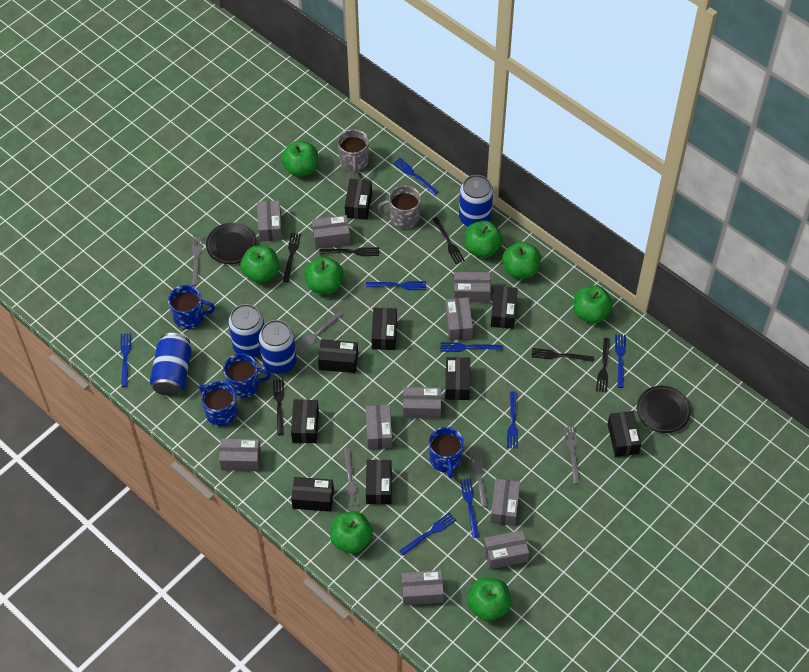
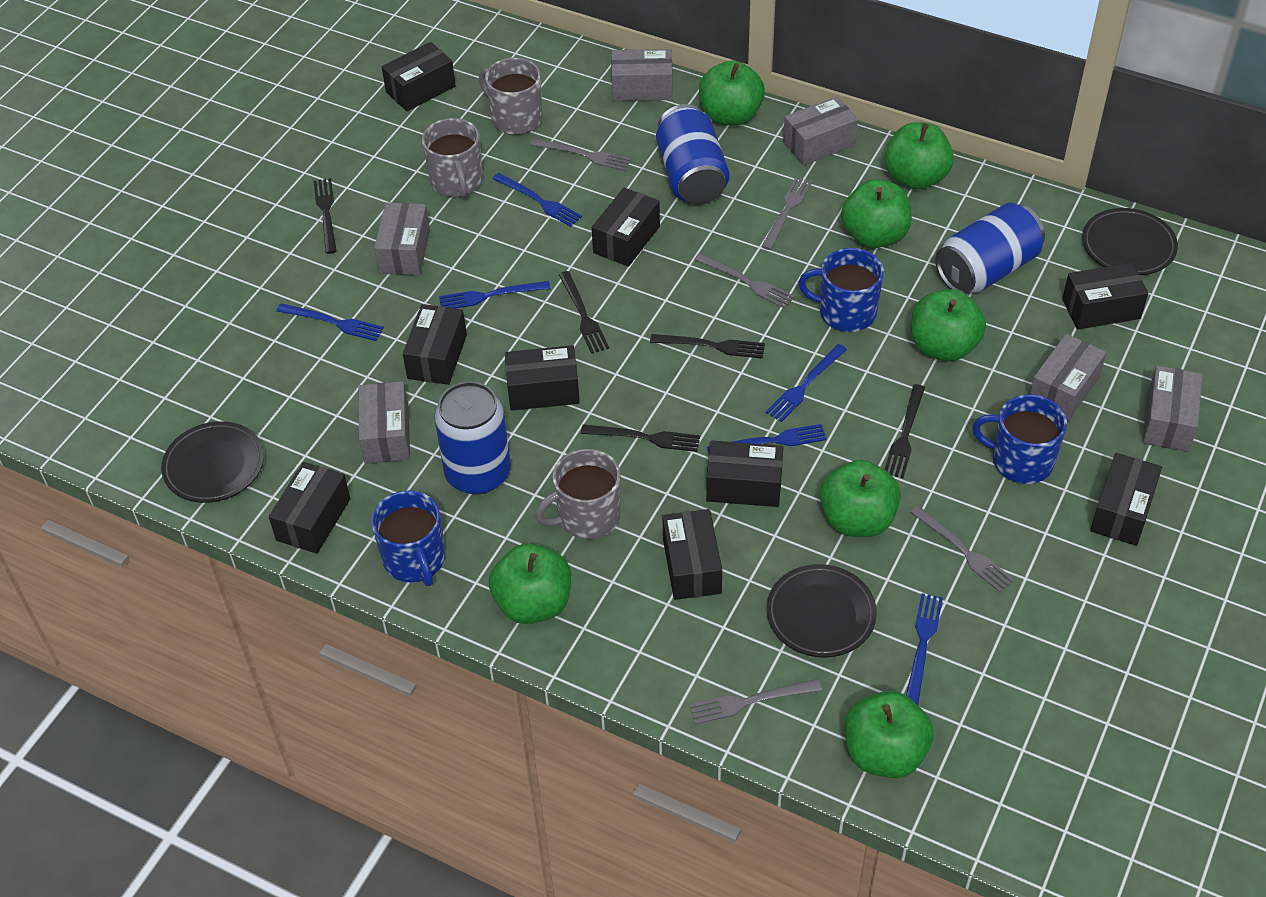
black fork: 6 -> 5
black plate: 2 -> 3
blue can: 4 -> 3
blue fork: 8 -> 6
blue mug: 4 -> 3
green apple: 8 -> 7
grey box: 10 -> 6
grey mug: 2 -> 3

